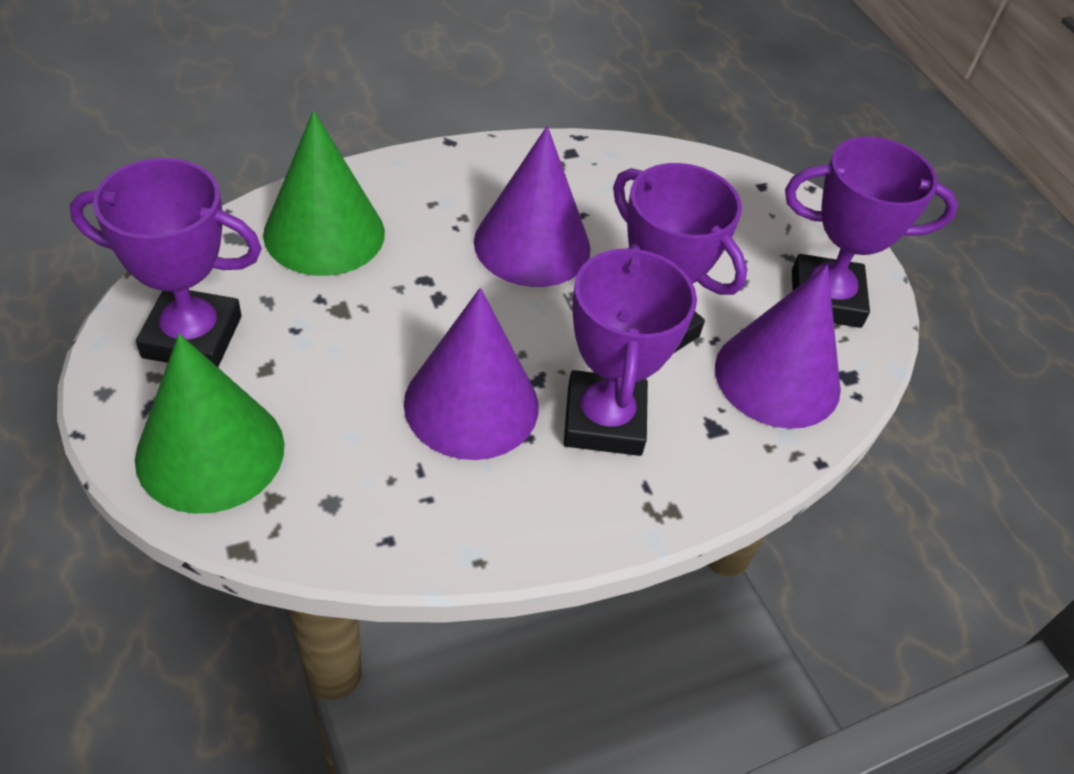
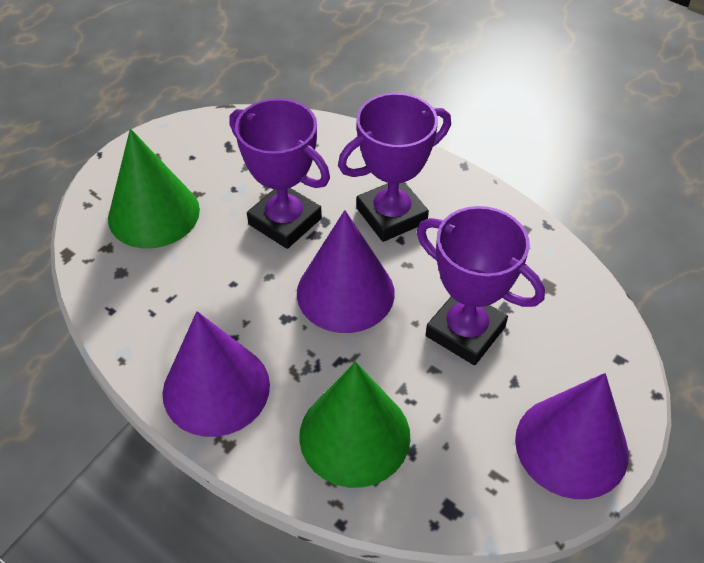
purple trophy: 4 -> 3

